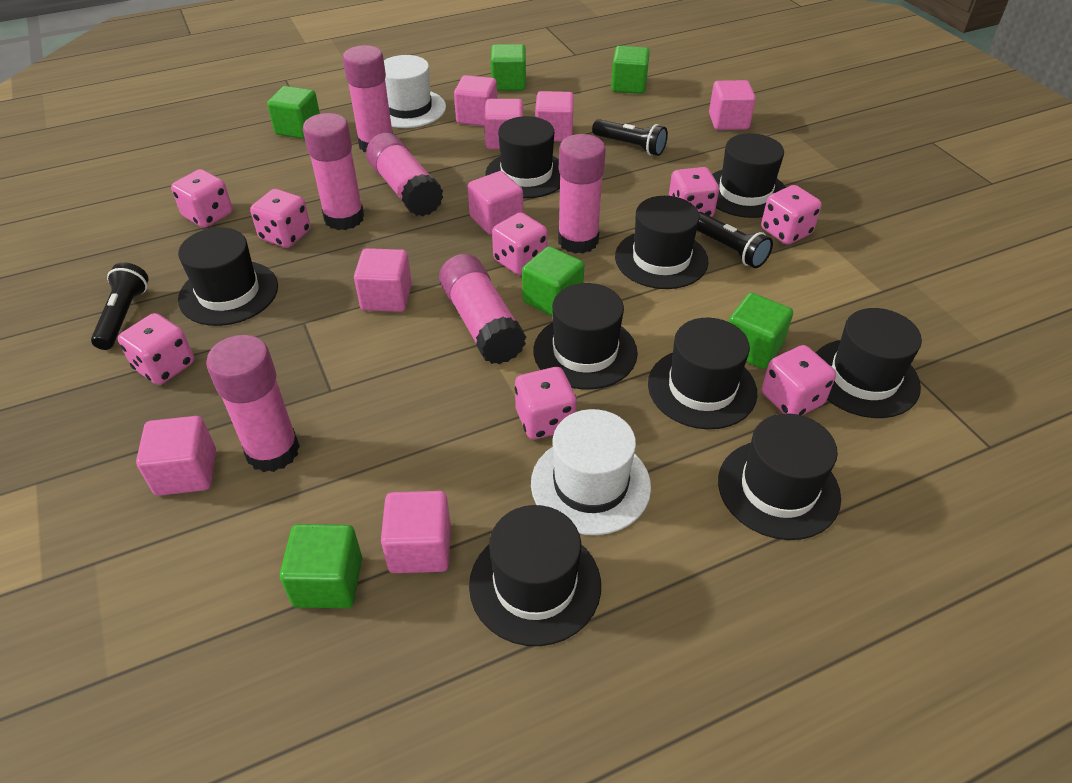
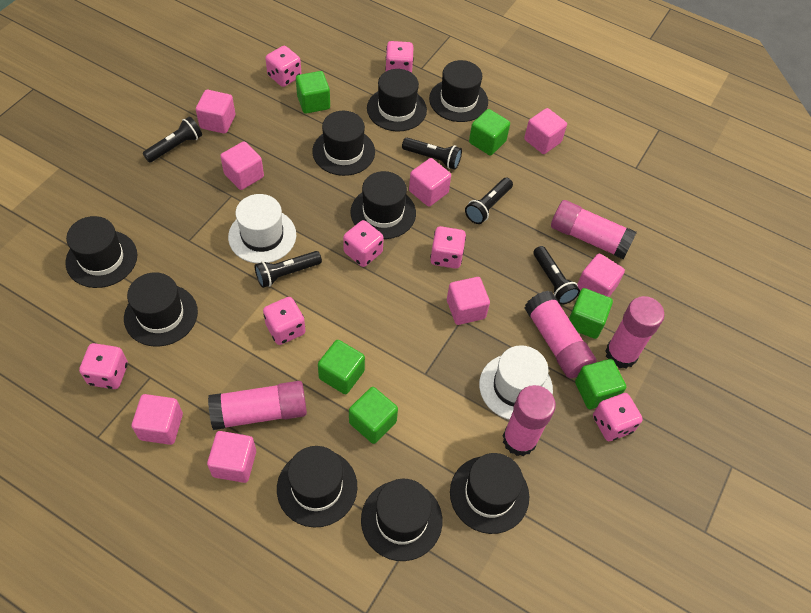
black flashlight: 3 -> 5
pink dice: 8 -> 7
pink glue stick: 6 -> 5

